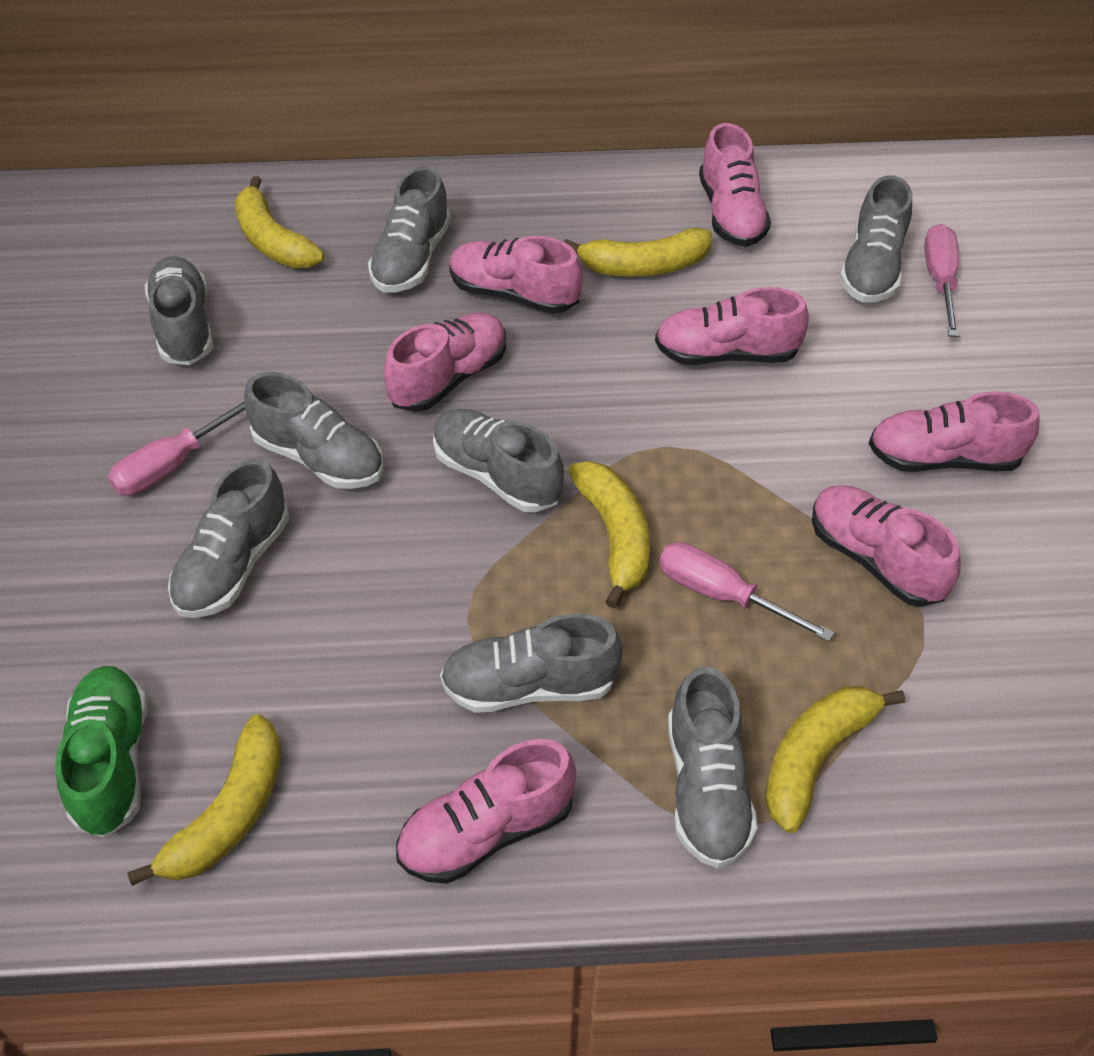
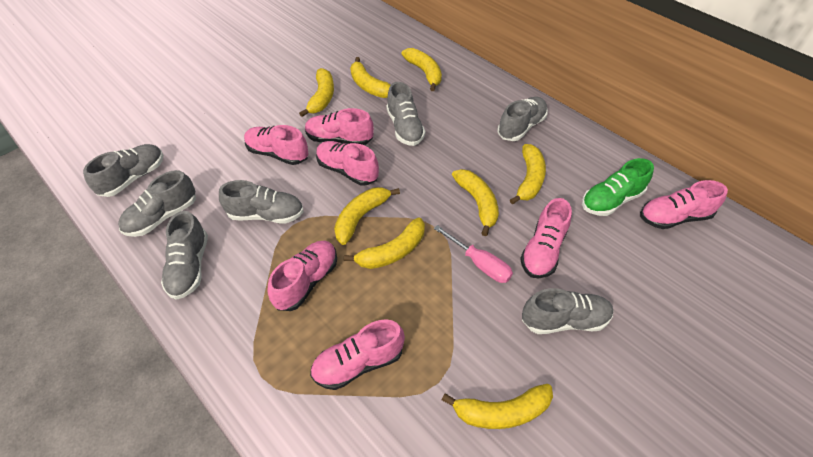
grey shoe: 8 -> 7
pink screwdriver: 3 -> 1
yellow banana: 5 -> 8

